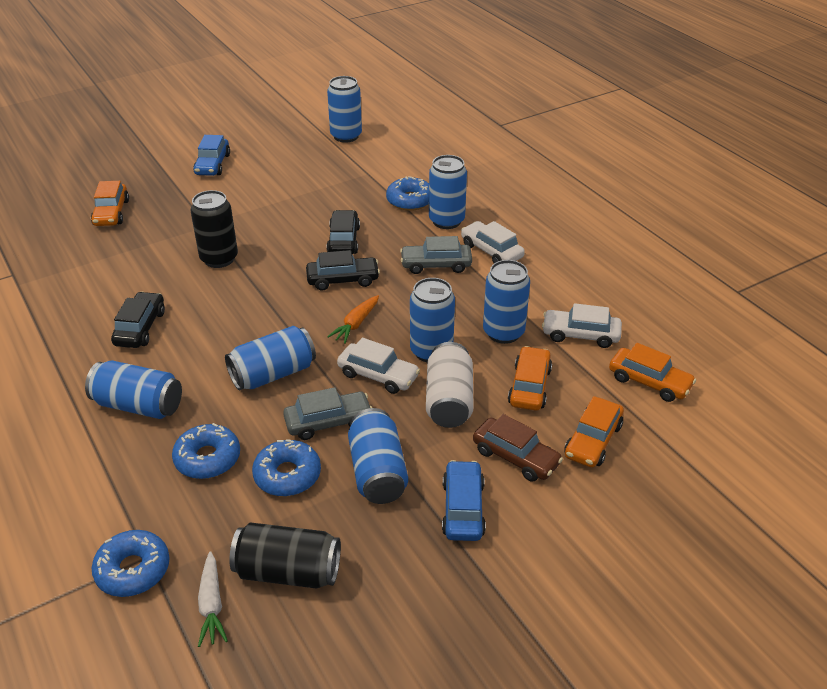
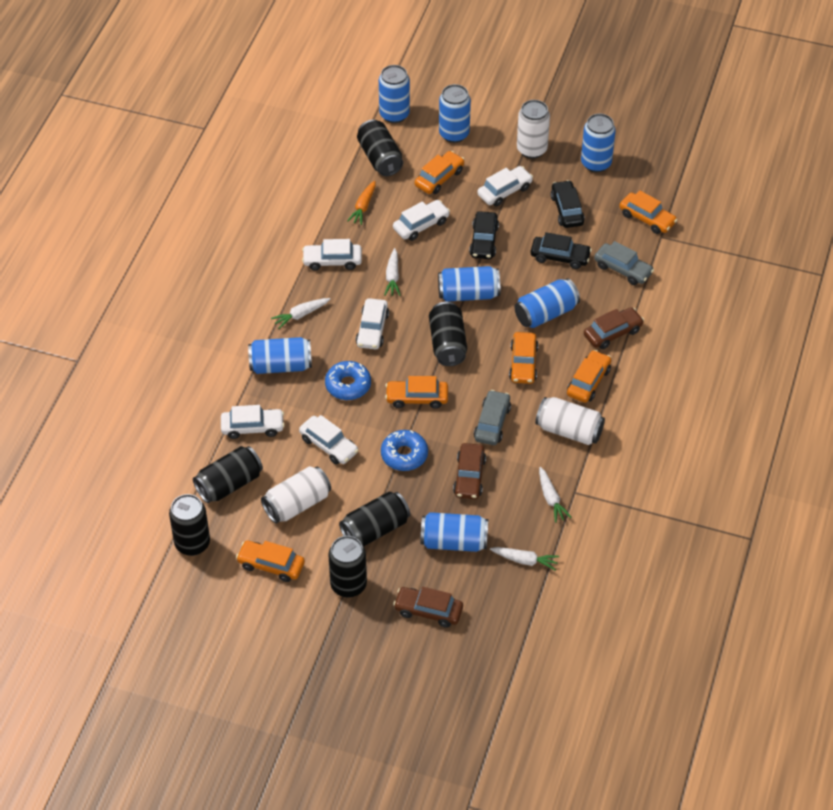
black can: 2 -> 6
blue car: 2 -> 0
blue donut: 4 -> 2
brown car: 1 -> 3
orange car: 4 -> 6
white can: 1 -> 3
white car: 3 -> 6
white carrot: 1 -> 4

